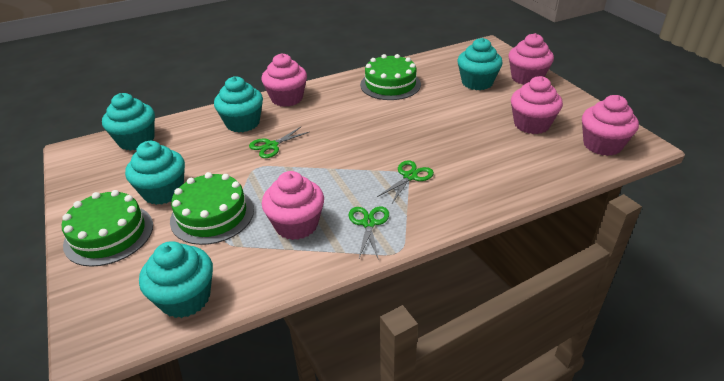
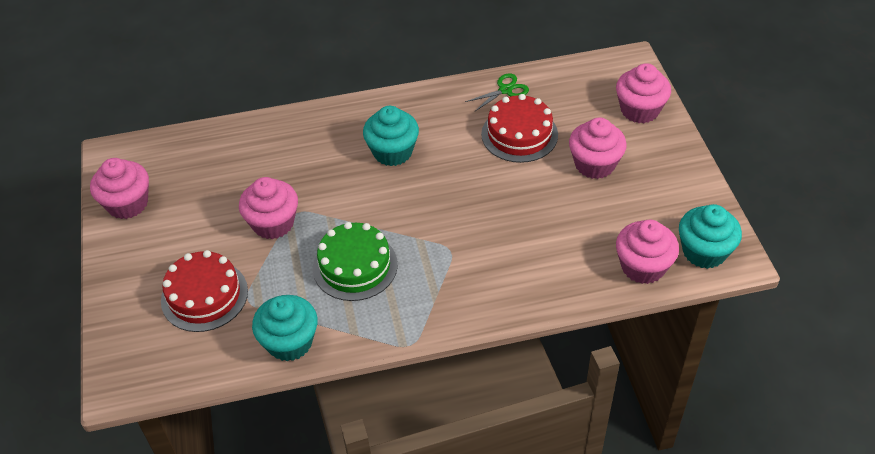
green cake: 3 -> 1
green scissors: 3 -> 1
red cake: 0 -> 2
turquoise cupcake: 5 -> 3

